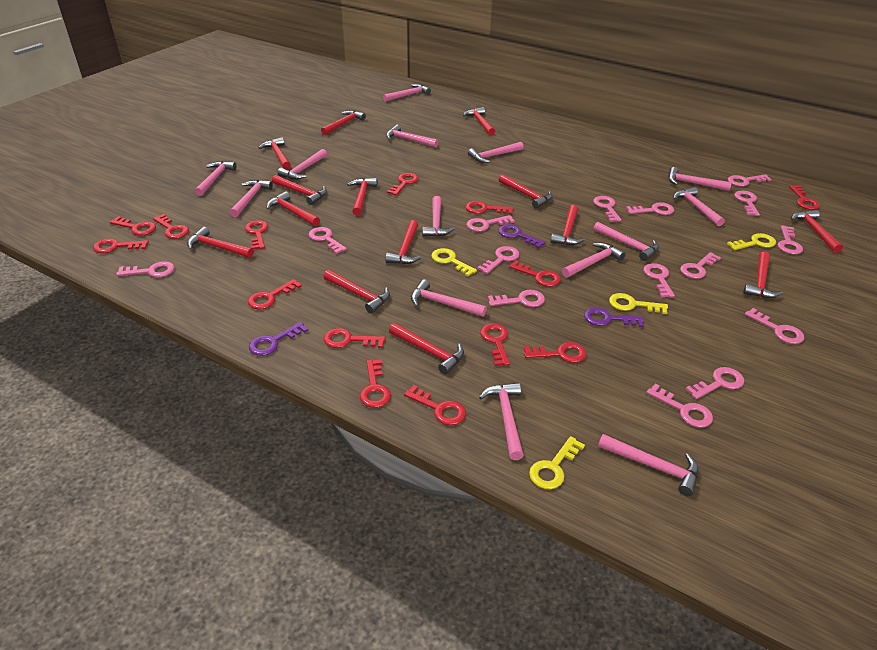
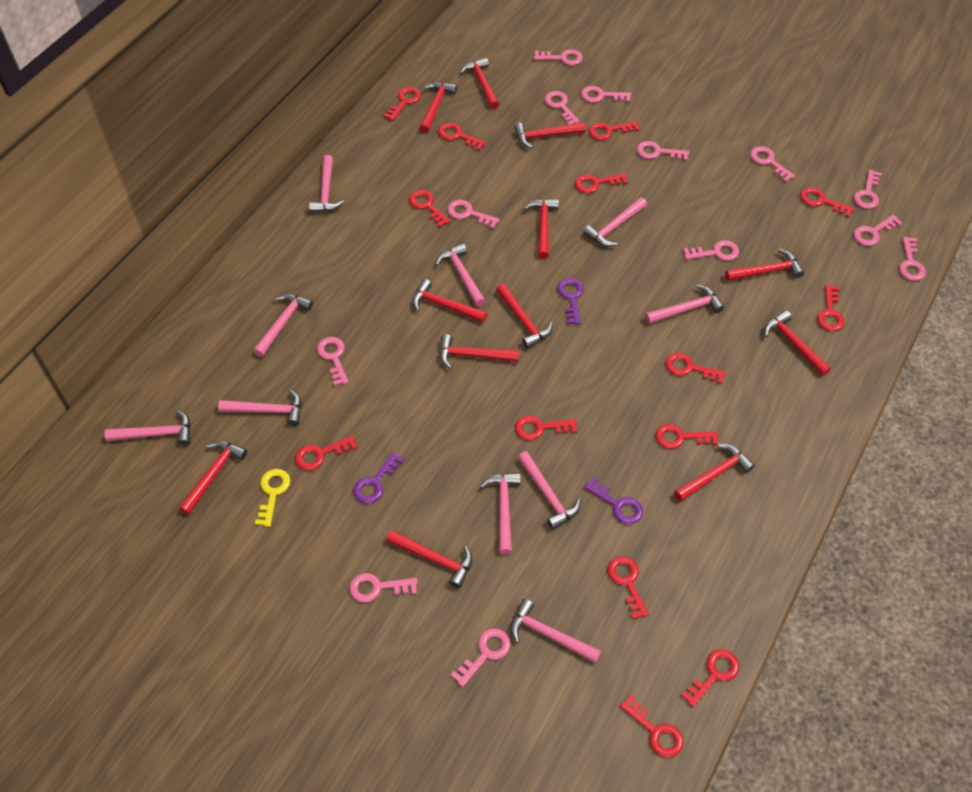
pink hammer: 14 -> 10
pink key: 15 -> 13
red hammer: 14 -> 12
yellow key: 4 -> 1

